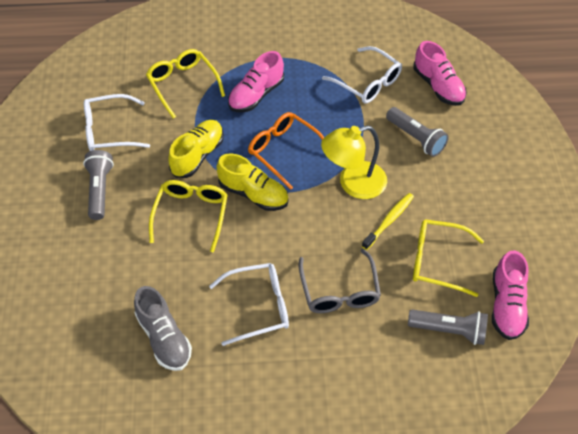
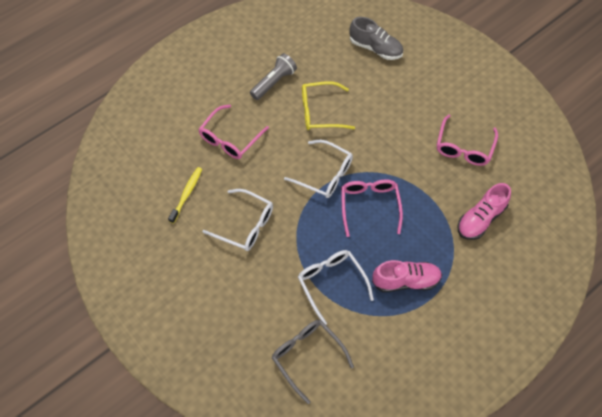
grey flashlight: 3 -> 1
orange glasses: 1 -> 0
pink glasses: 0 -> 3
pink shoe: 3 -> 2
yellow glasses: 3 -> 1
yellow lamp: 1 -> 0
yellow shoe: 2 -> 0

